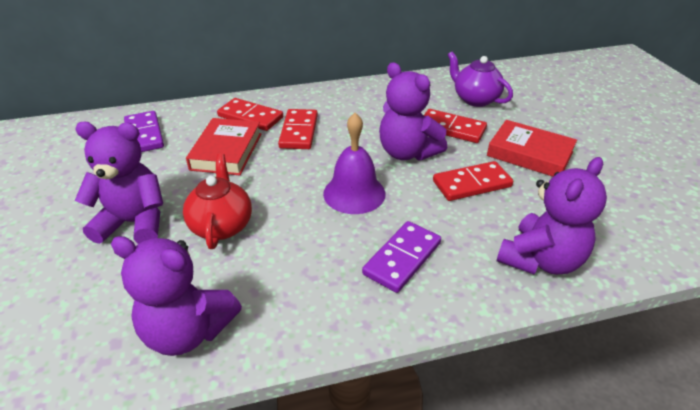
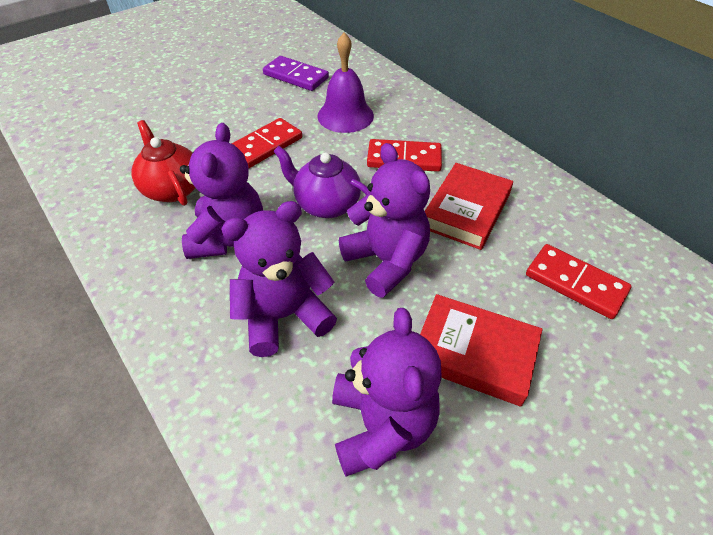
purple domino: 2 -> 1
red domino: 4 -> 3

